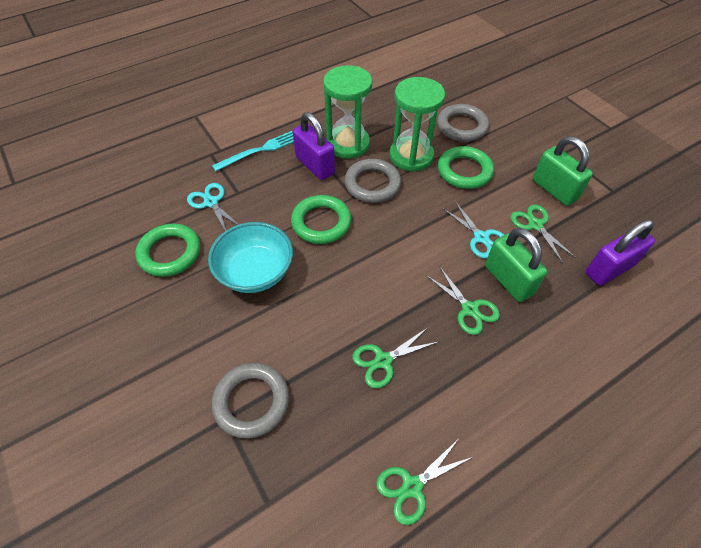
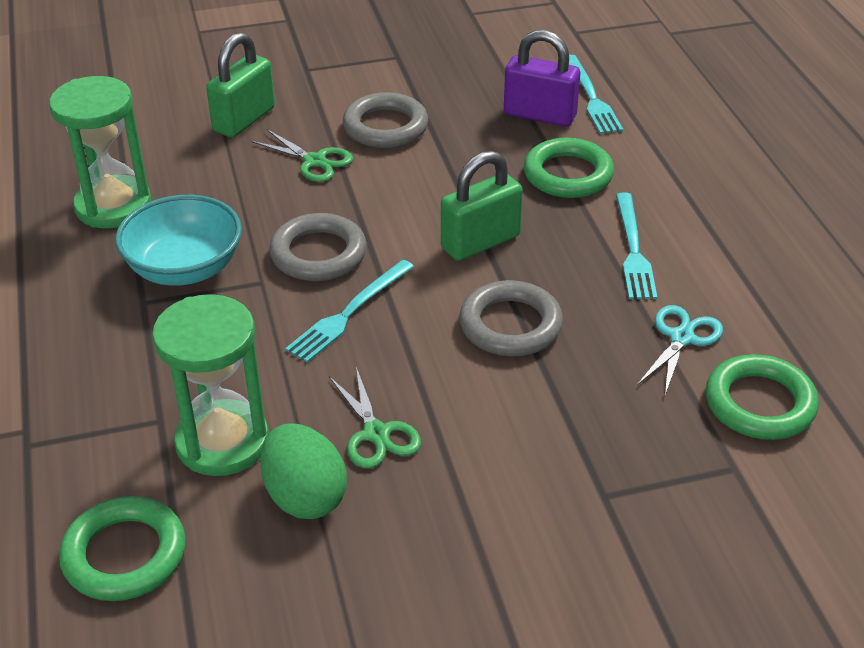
green egg: 0 -> 1
green scissors: 4 -> 2
purple padlock: 2 -> 1
turquoise fork: 1 -> 3
turquoise scissors: 2 -> 1

